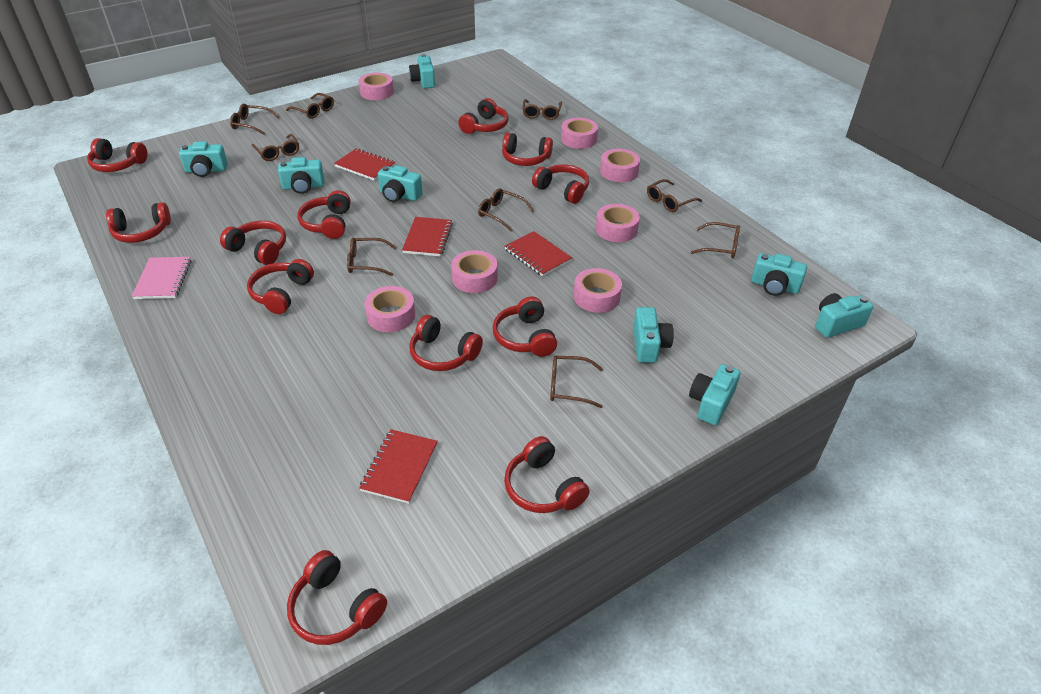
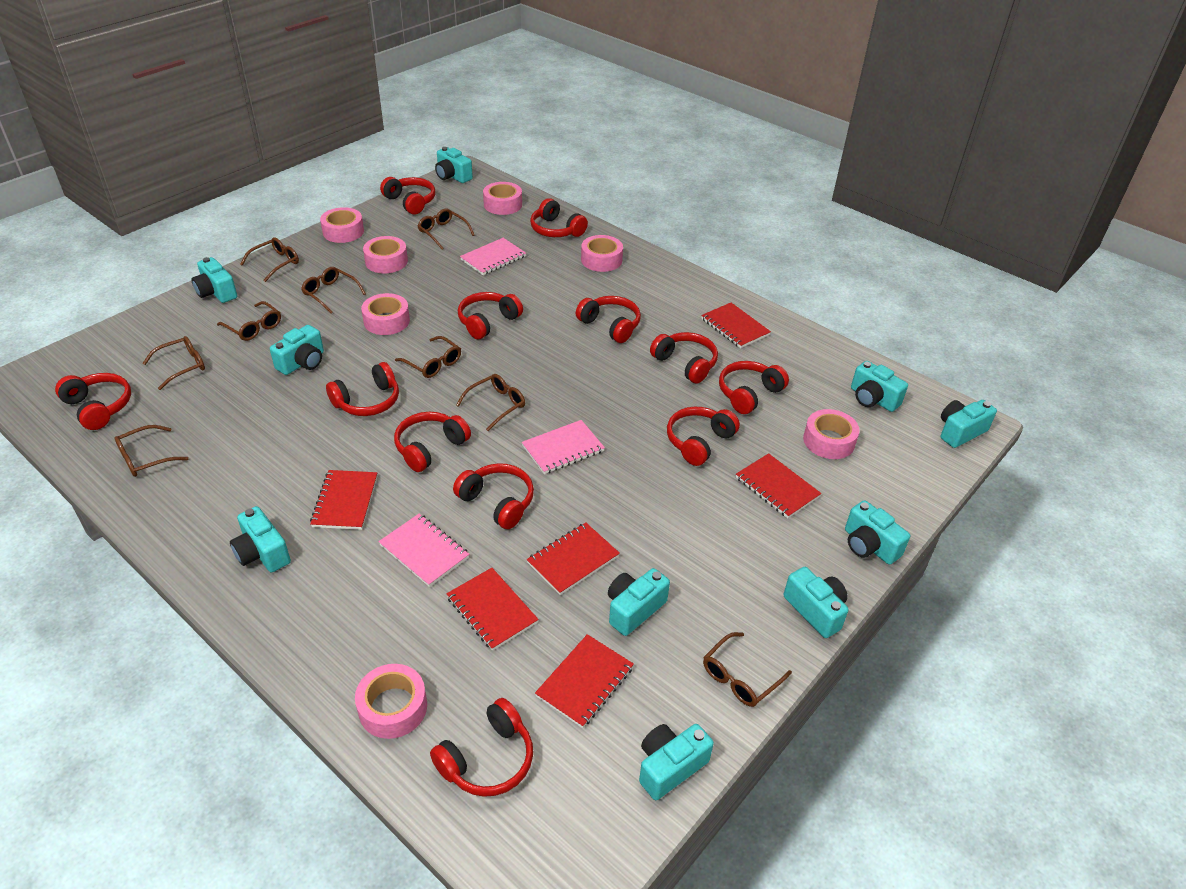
pink notebook: 1 -> 3
red notebook: 4 -> 6
turquoise camera: 8 -> 10

